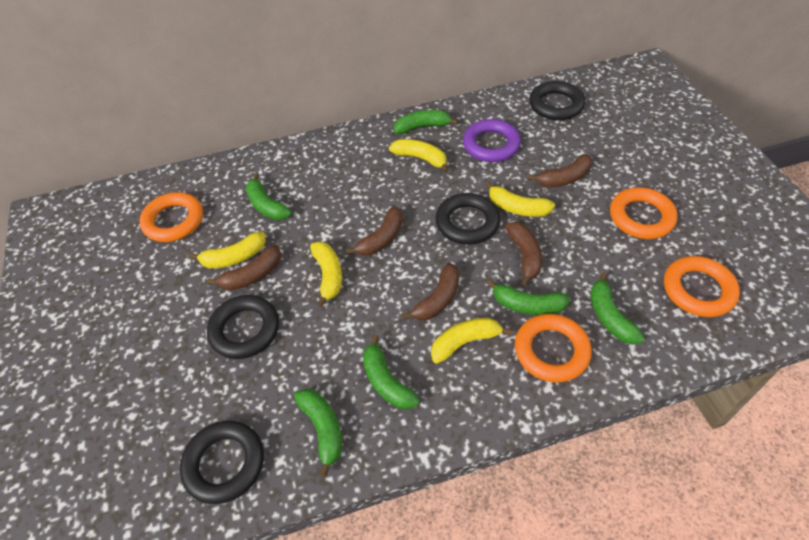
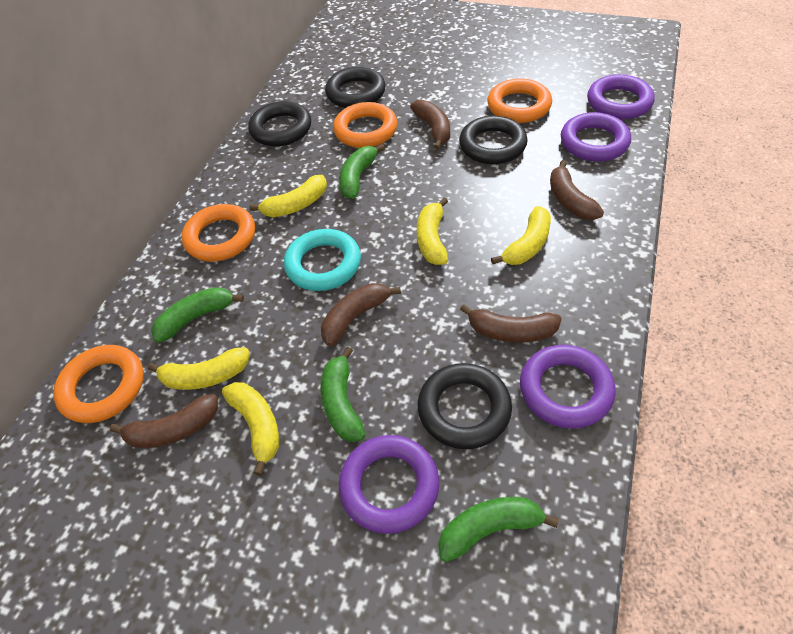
green banana: 6 -> 4
purple ring: 1 -> 4
turquoise ring: 0 -> 1

